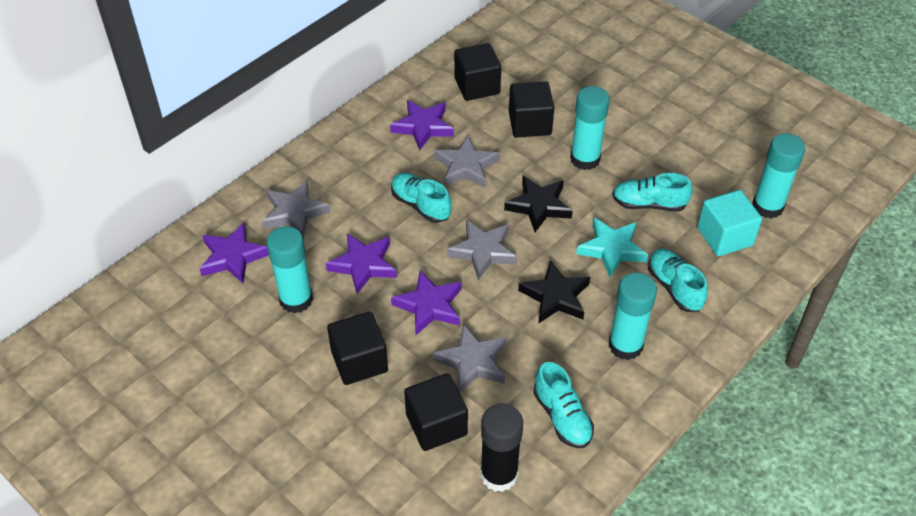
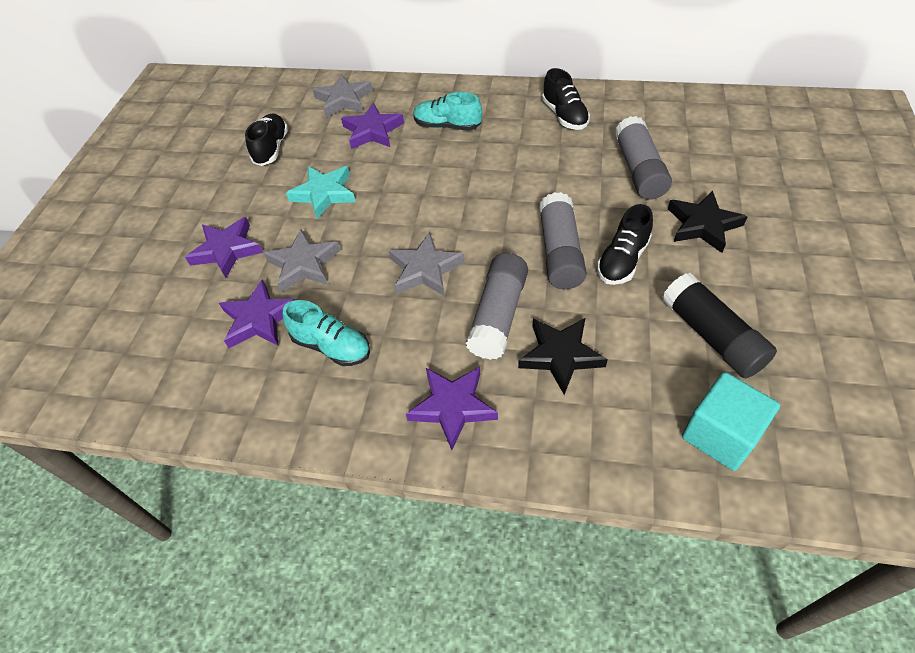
black cube: 4 -> 0
black shoe: 0 -> 3
grey glue stick: 0 -> 3
grey star: 4 -> 3
turquoise glue stick: 4 -> 0
turquoise shoe: 4 -> 2

